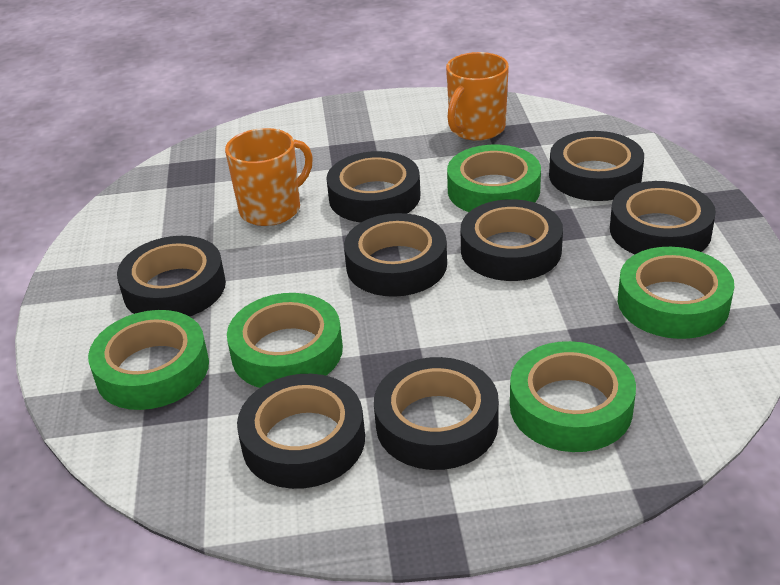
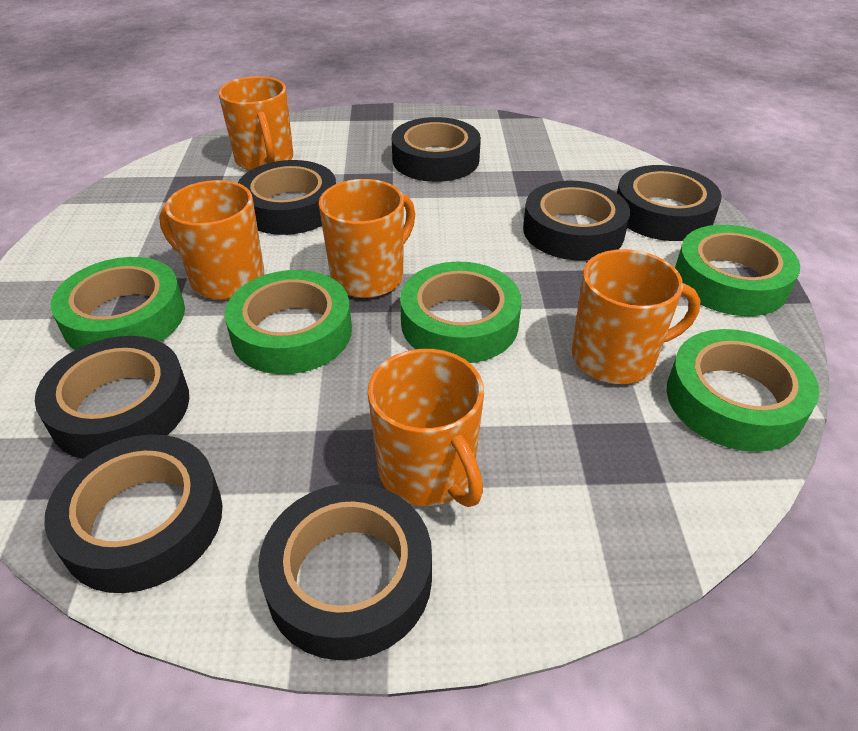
black tape: 8 -> 7
orange mug: 2 -> 5

